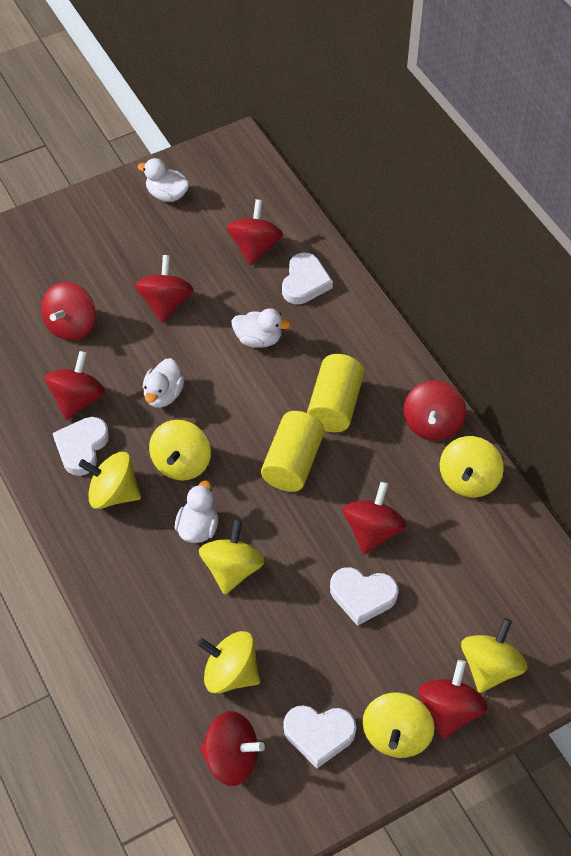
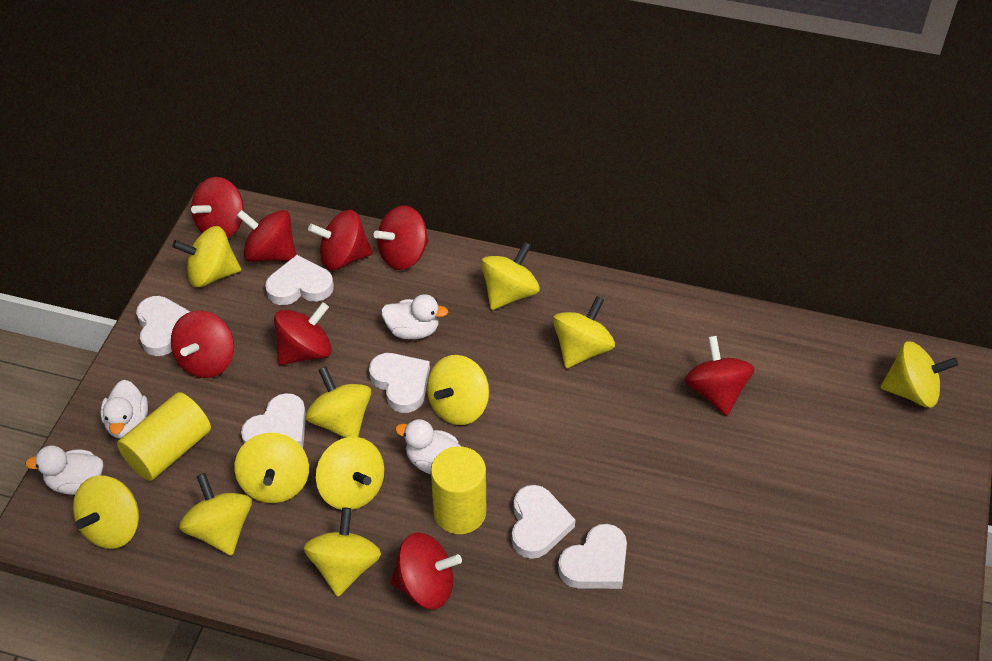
white heart: 4 -> 6
yellow spinning top: 7 -> 11

